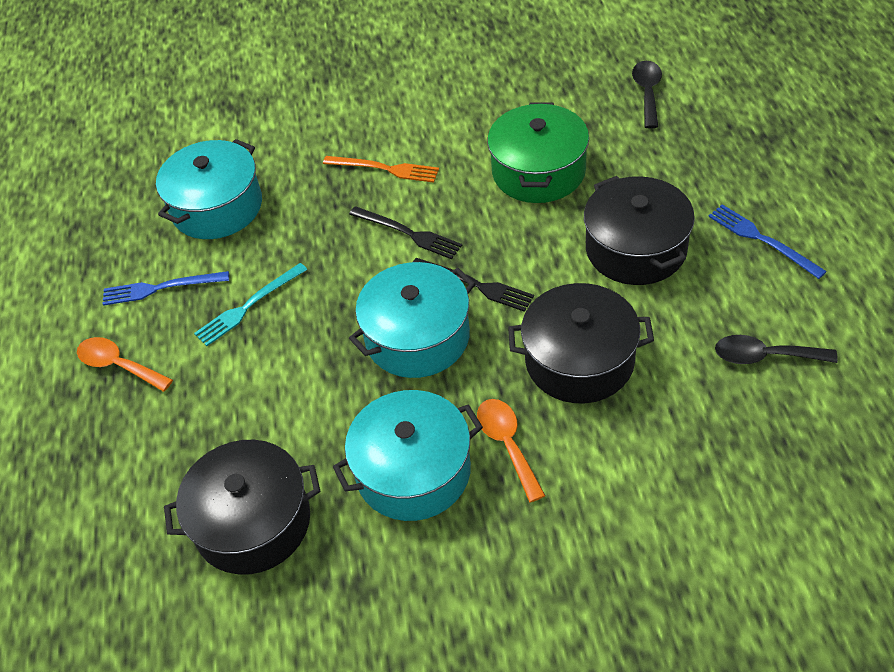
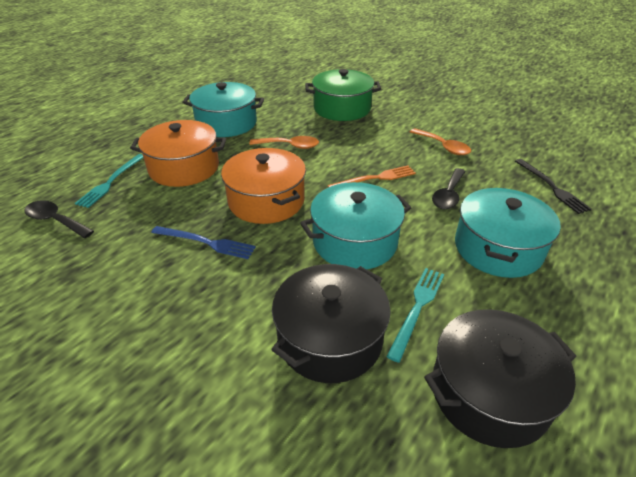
black fork: 2 -> 1
black pot: 3 -> 2
blue fork: 2 -> 1
orange pot: 0 -> 2
turquoise fork: 1 -> 2

